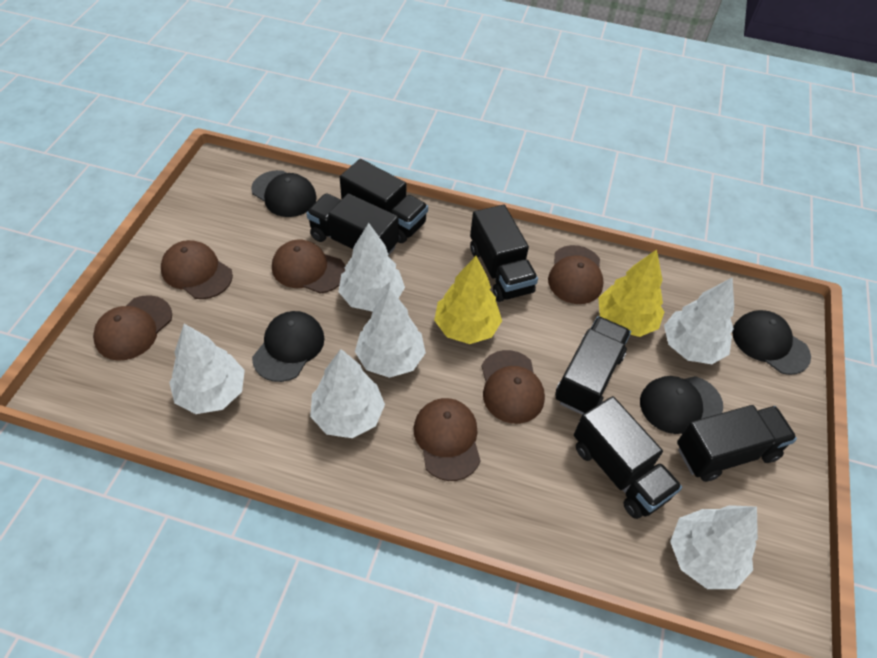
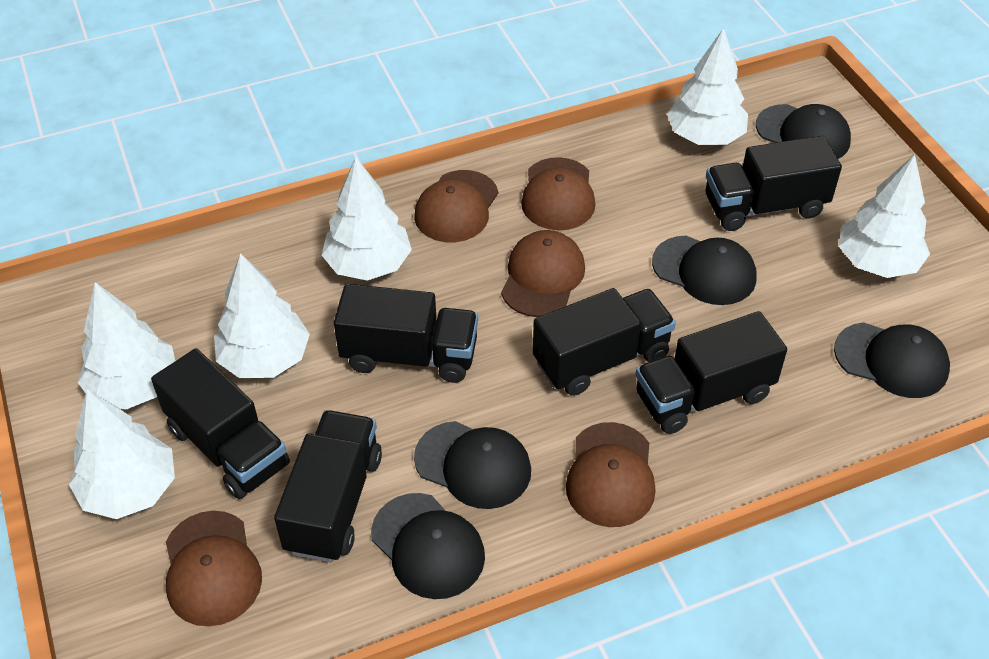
black cap: 4 -> 5
brown cap: 6 -> 5
yellow tree: 2 -> 0

